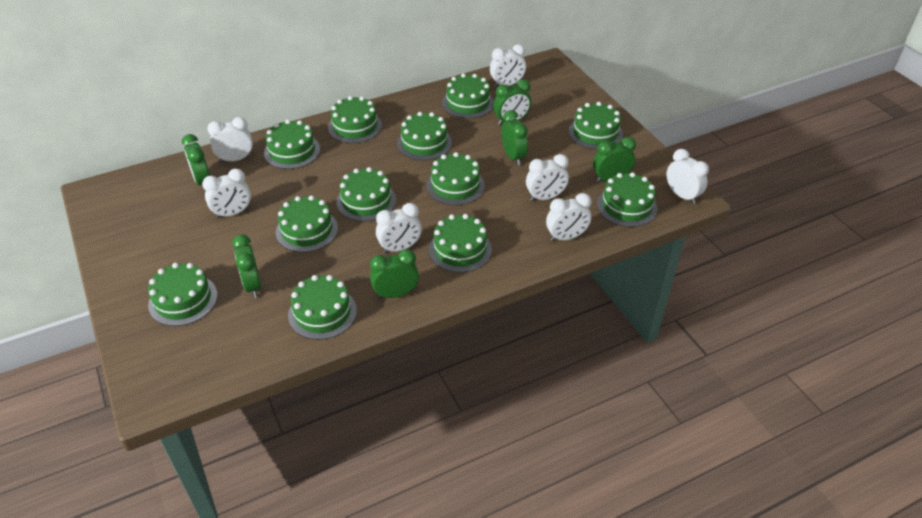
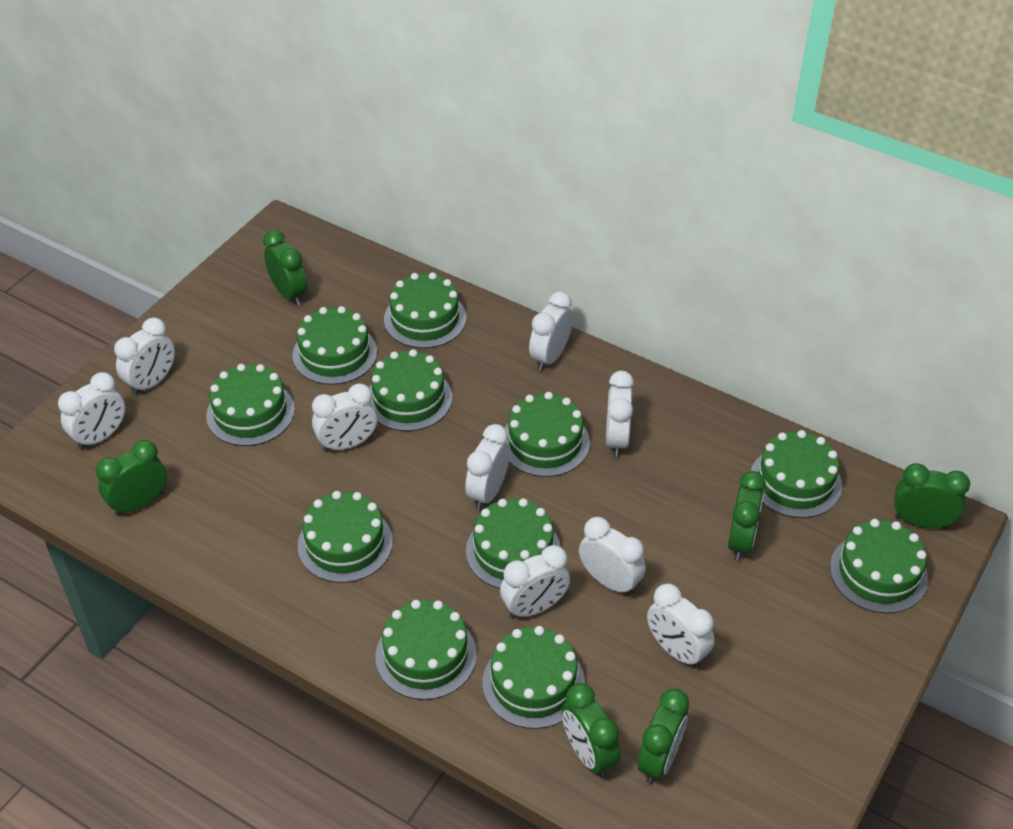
green cake: 12 -> 11
white clock: 7 -> 9

